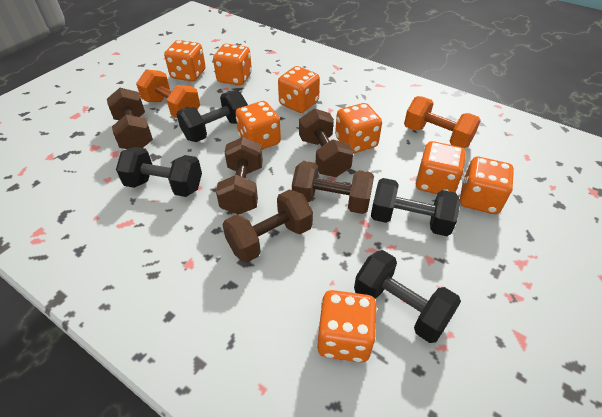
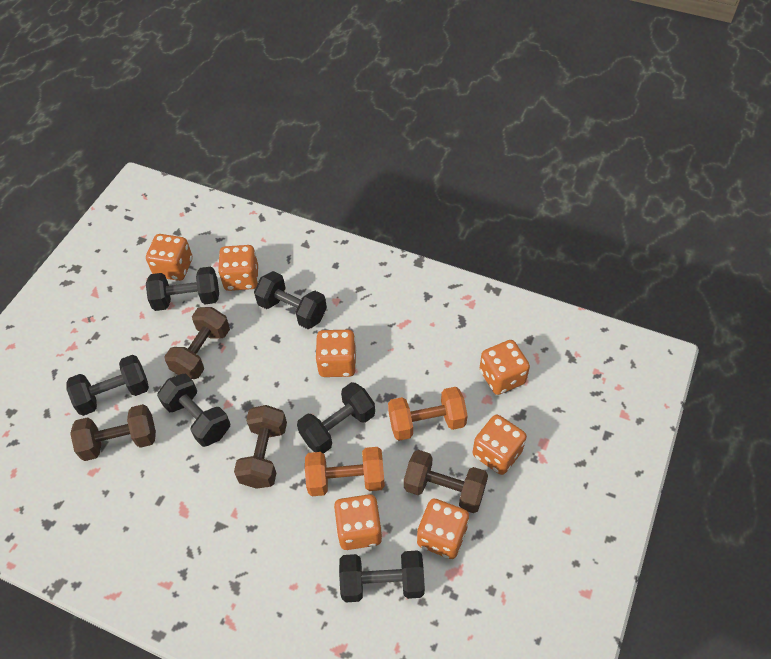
black dumbbell: 4 -> 6
brown dumbbell: 5 -> 4
orange dice: 8 -> 7

